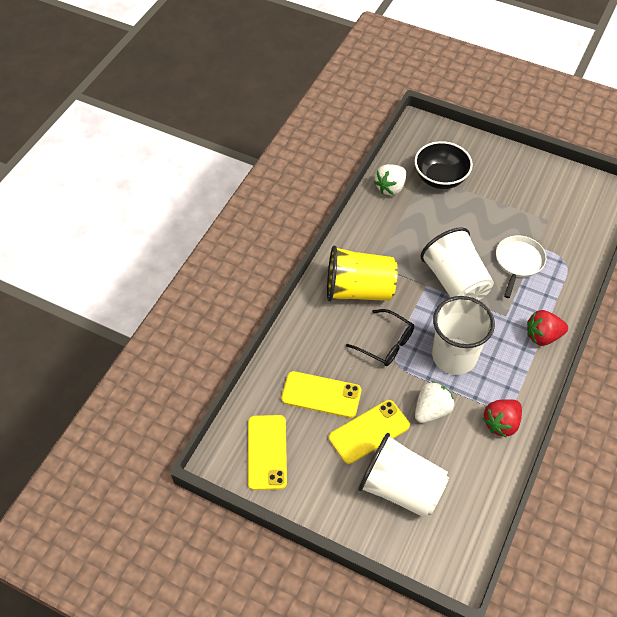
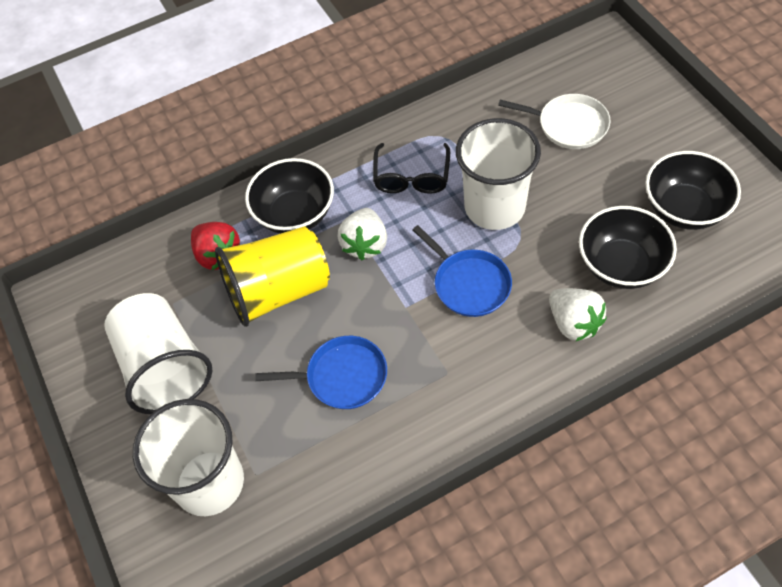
black bowl: 1 -> 3
blue pan: 0 -> 2
red strawberry: 2 -> 1
yellow phone: 3 -> 0

